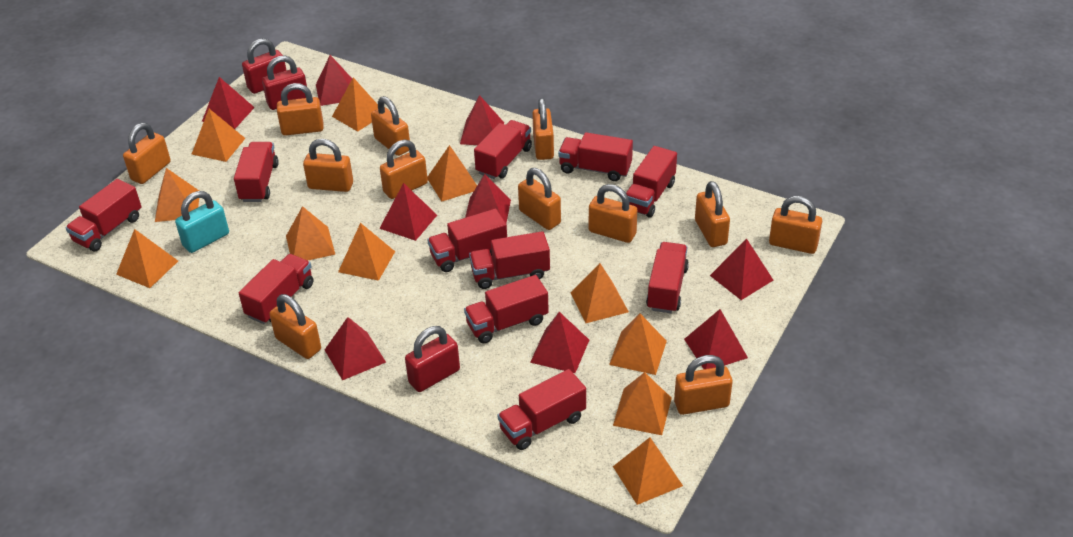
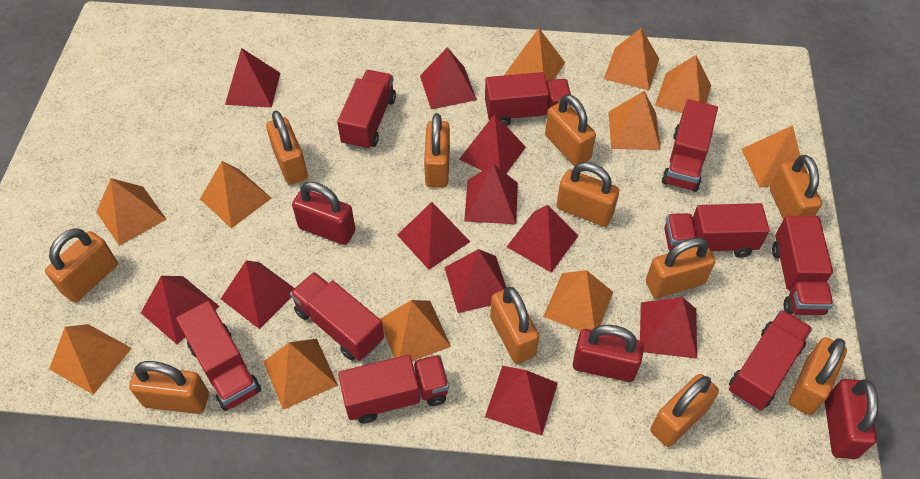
orange padlock: 12 -> 11
red pyramid: 9 -> 11
red truck: 11 -> 9
turquoise padlock: 1 -> 0

